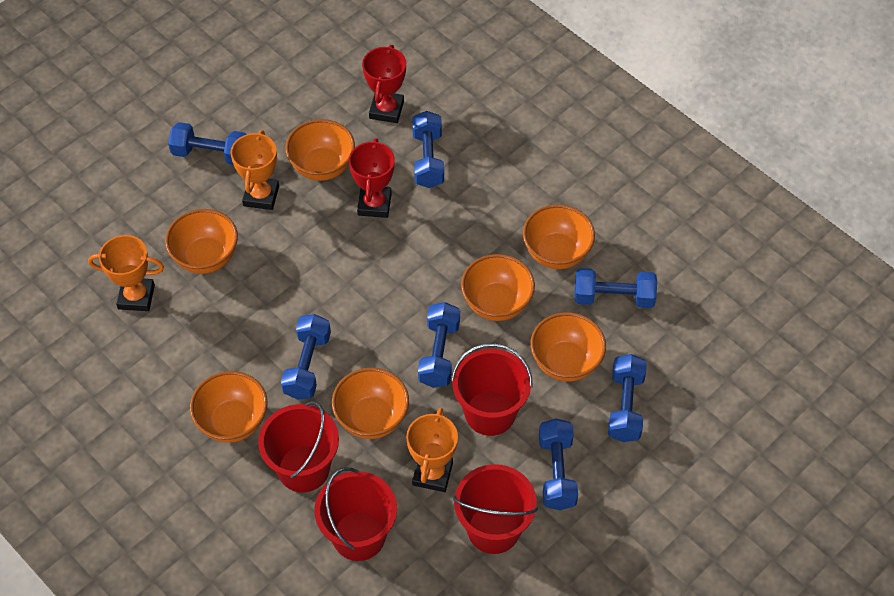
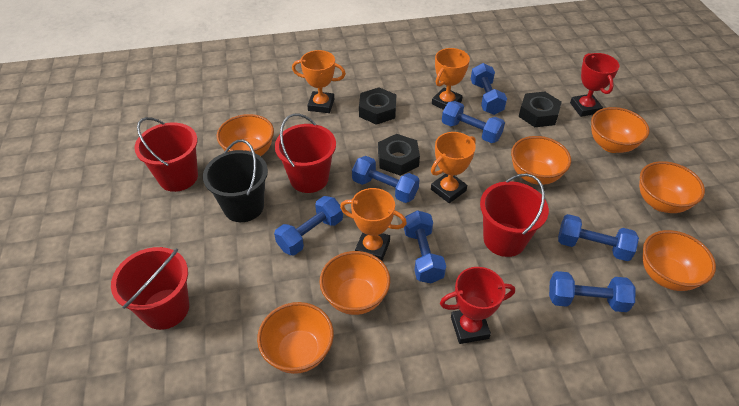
black bucket: 0 -> 1
black nut: 0 -> 3
orange trophy: 3 -> 4

